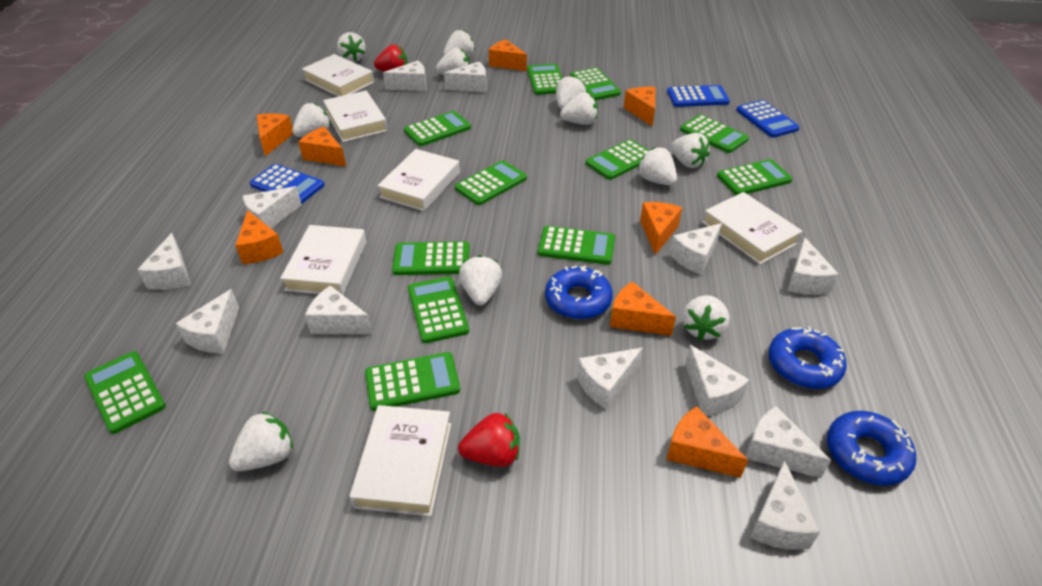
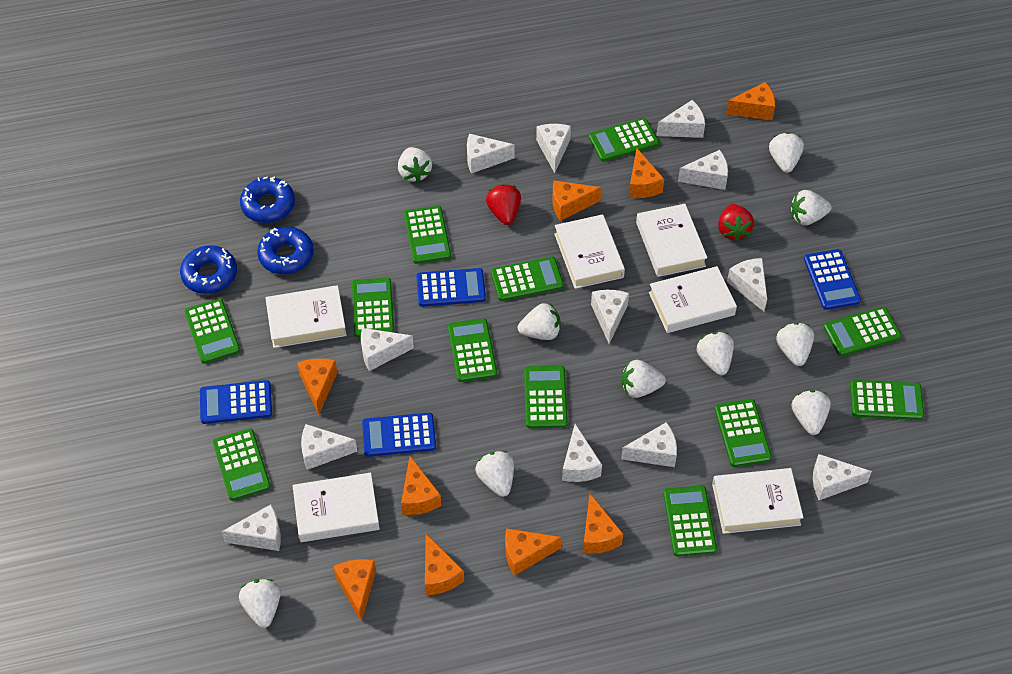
blue calculator: 3 -> 4
orange cheese: 8 -> 9
white strawberry: 11 -> 10

